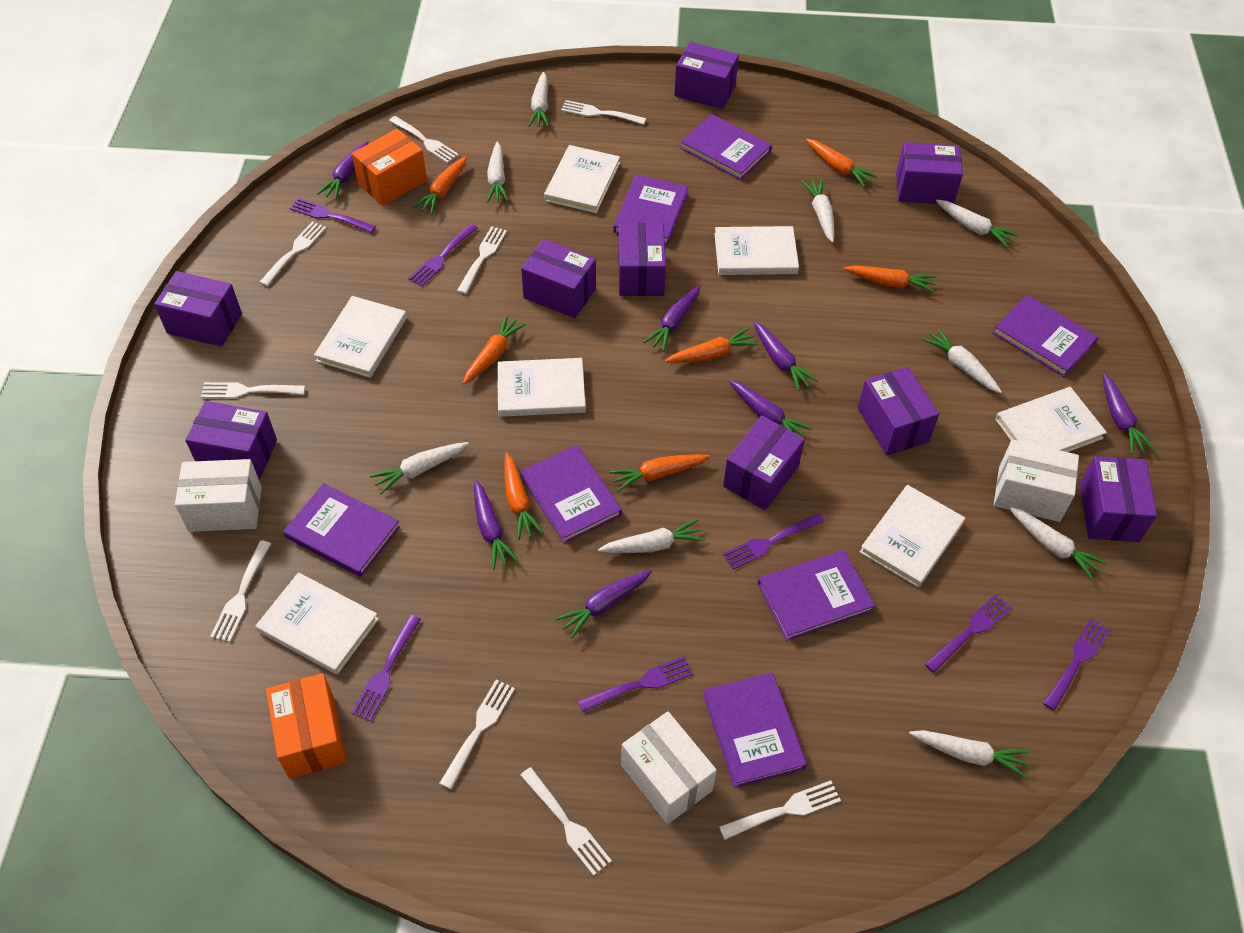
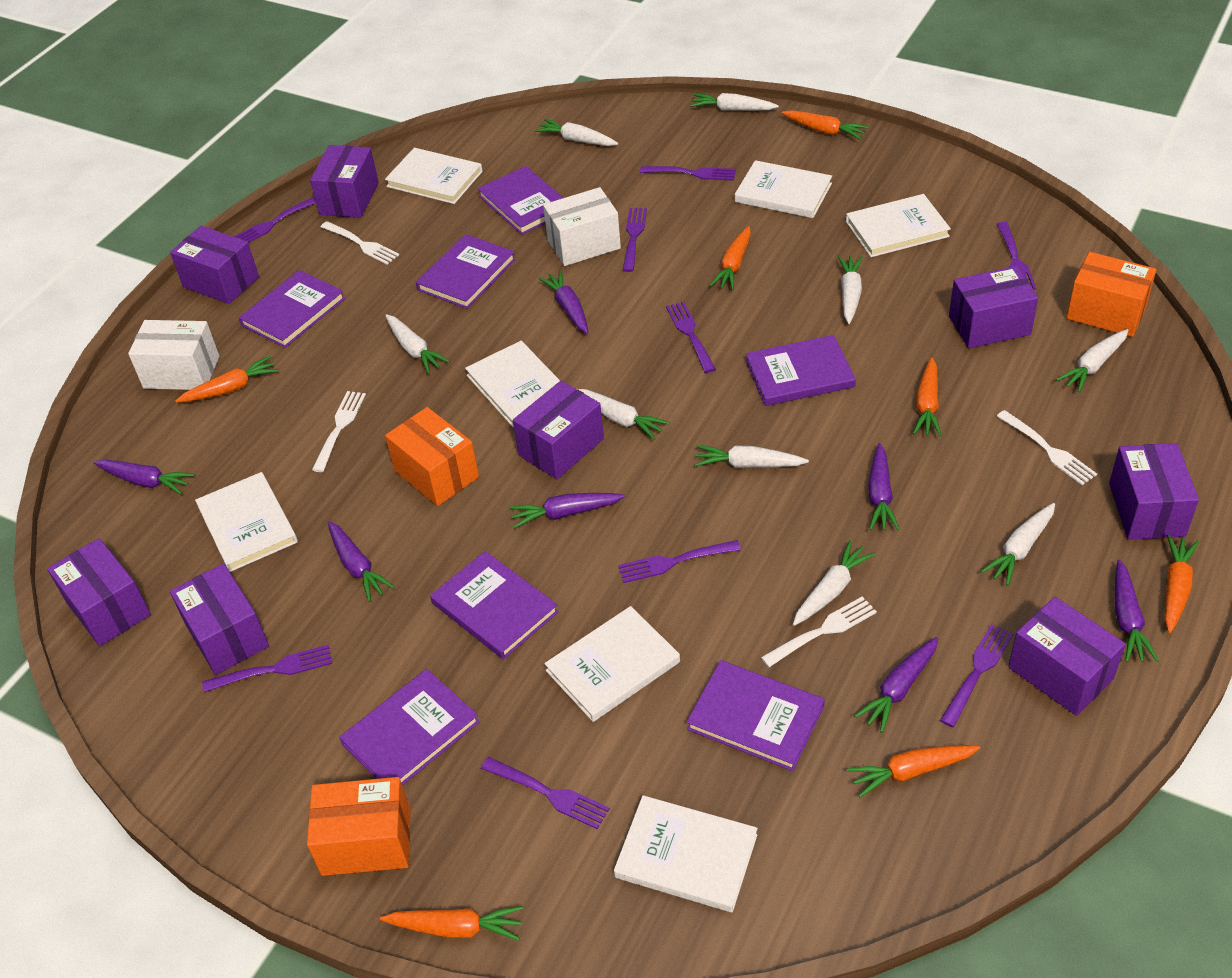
orange box: 2 -> 3
purple box: 9 -> 8
purple fork: 7 -> 9
white box: 3 -> 2
white fork: 9 -> 4

